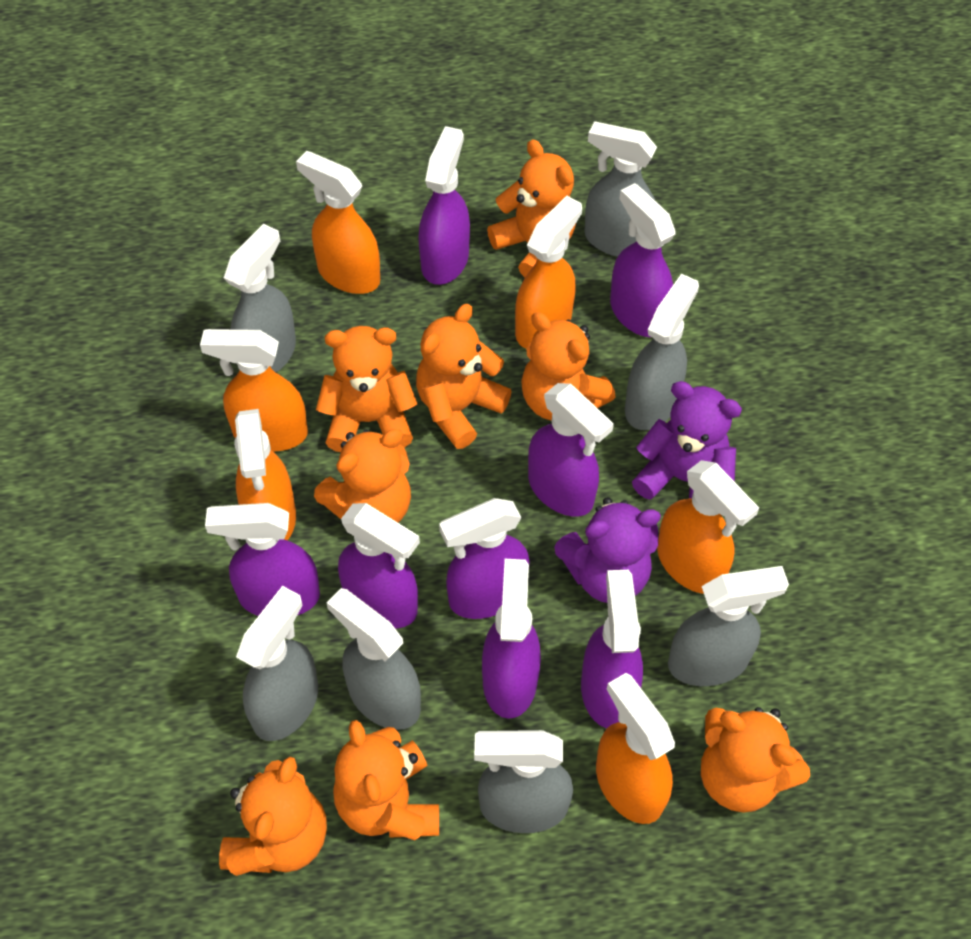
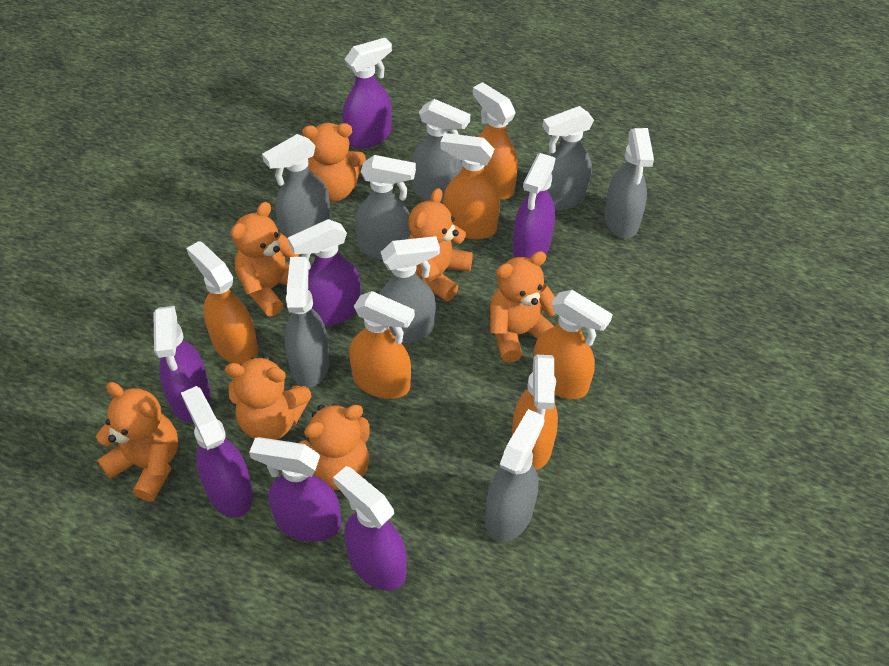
grey spray bottle: 7 -> 8
orange teddy bear: 8 -> 7
purple spray bottle: 8 -> 7
purple teddy bear: 2 -> 0

